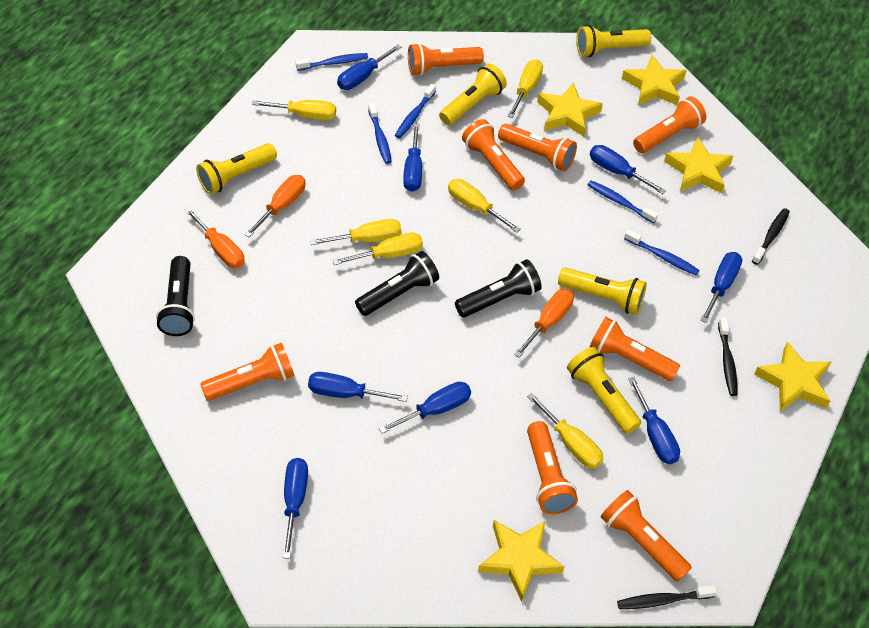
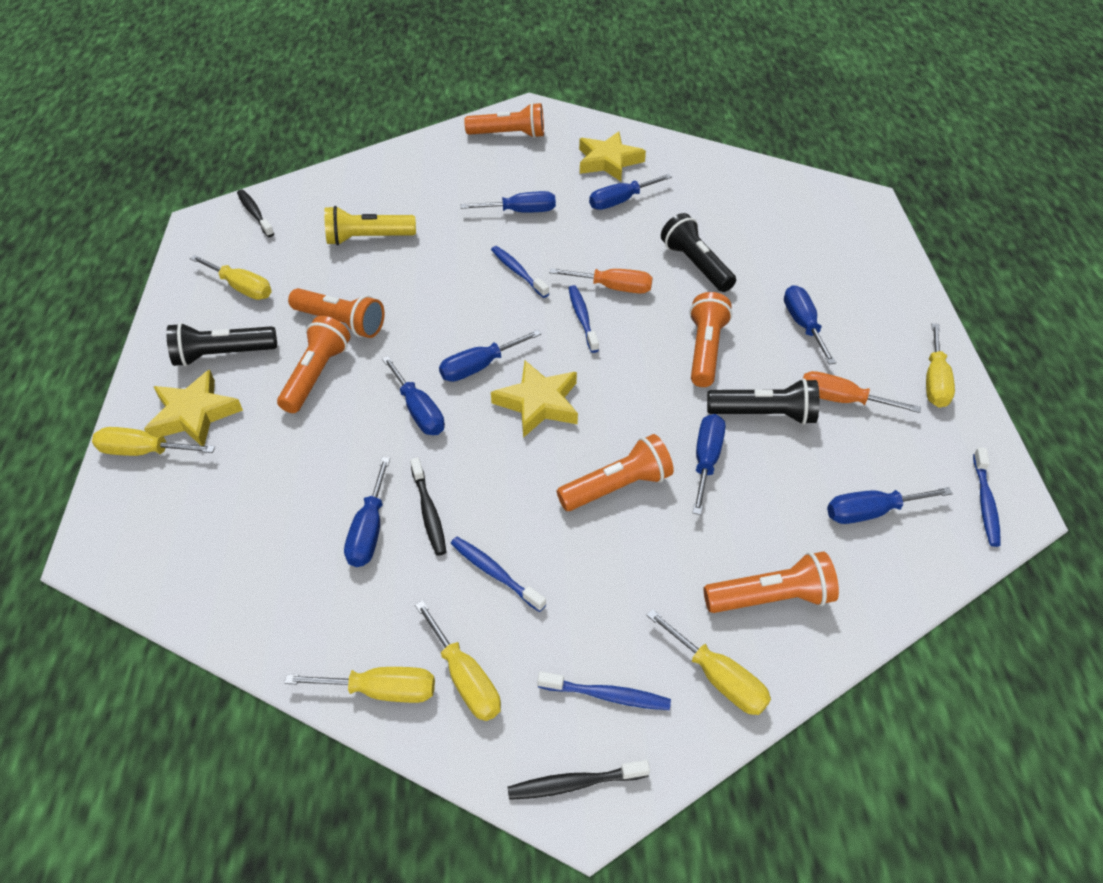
orange flashlight: 8 -> 6
orange screwdriver: 3 -> 2
yellow flashlight: 5 -> 1
yellow star: 5 -> 3

